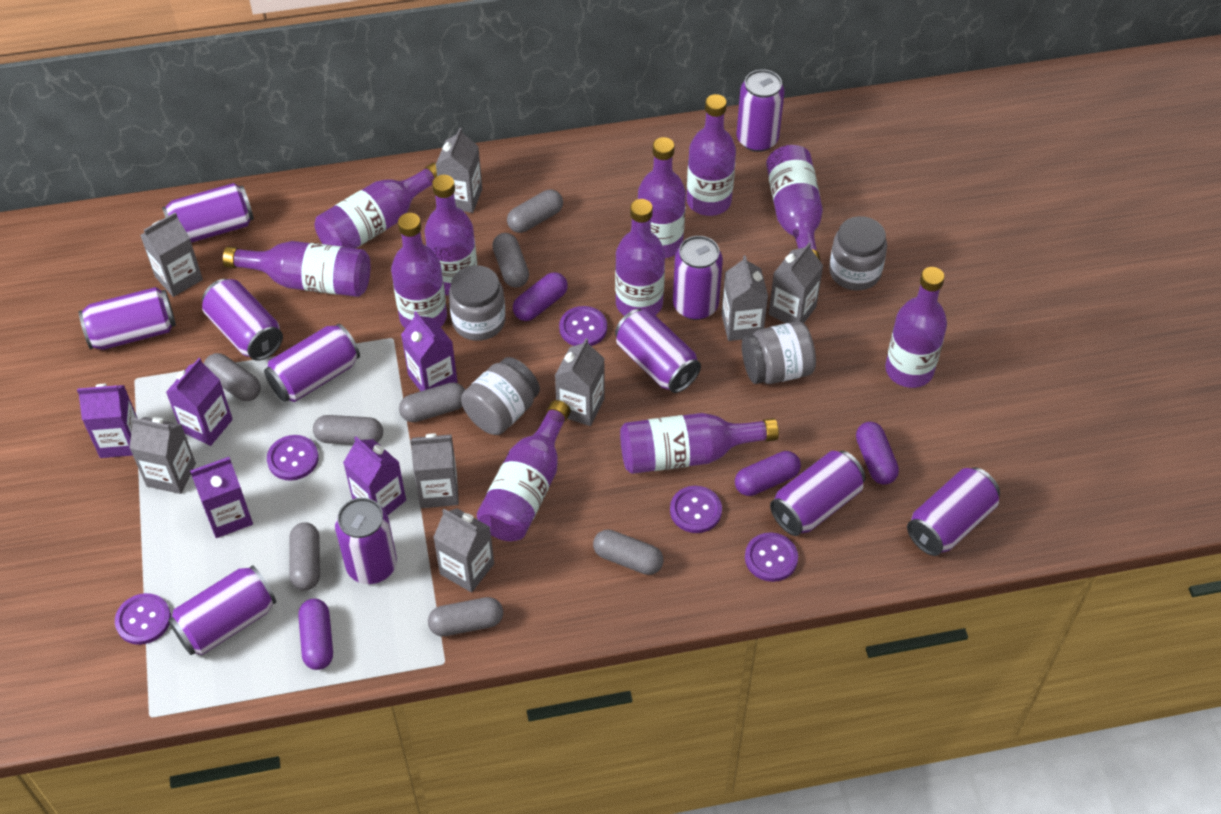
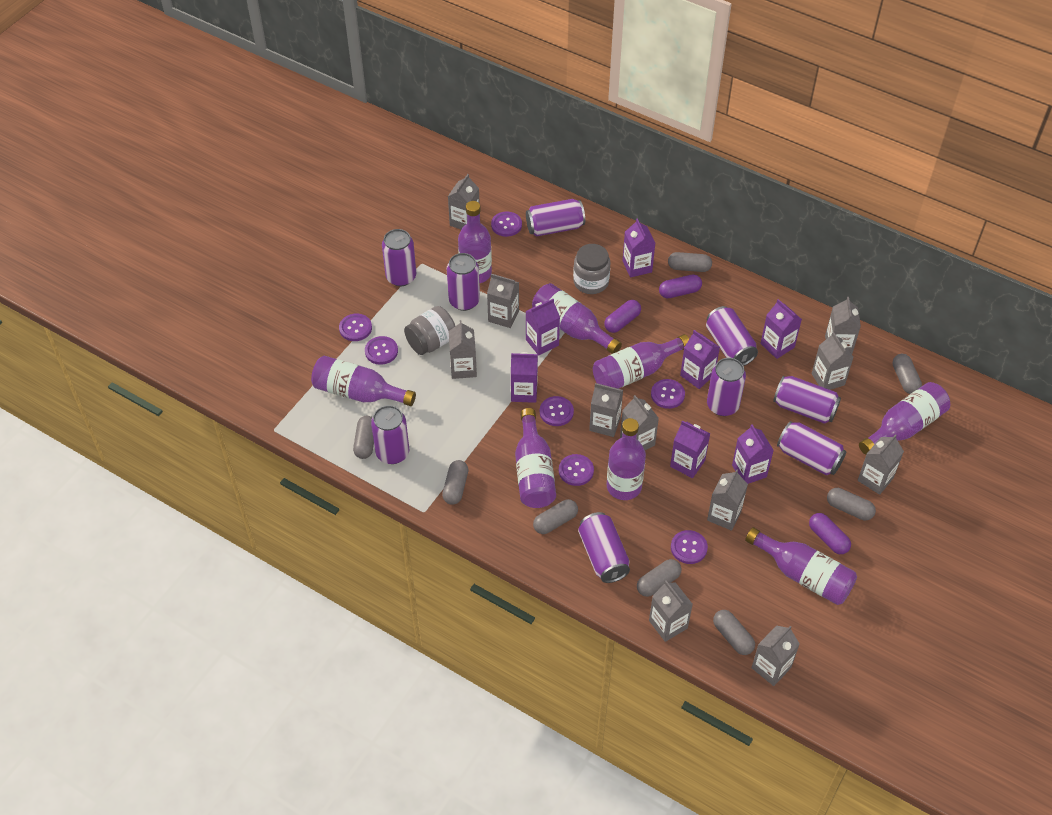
grey carton: 8 -> 11
grey jar: 4 -> 2
purple bottle: 11 -> 8
purple button: 5 -> 7
purple can: 11 -> 9
purple capsule: 4 -> 3
purple carton: 5 -> 7

